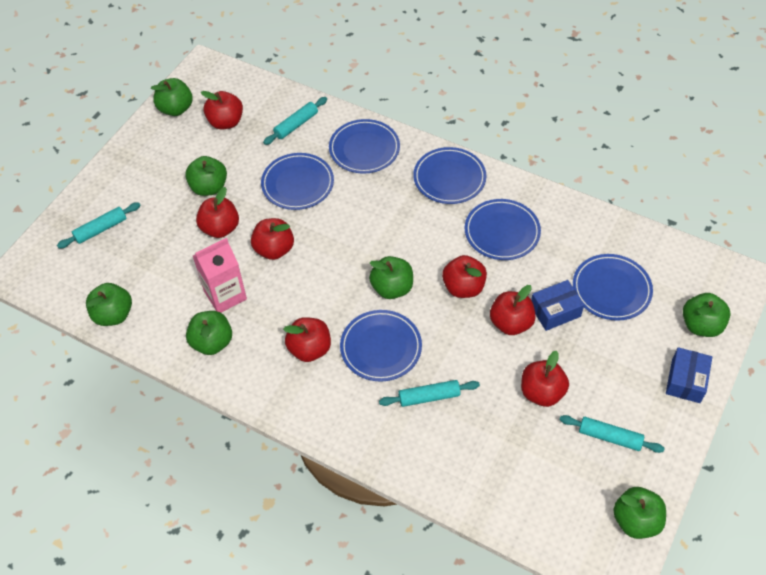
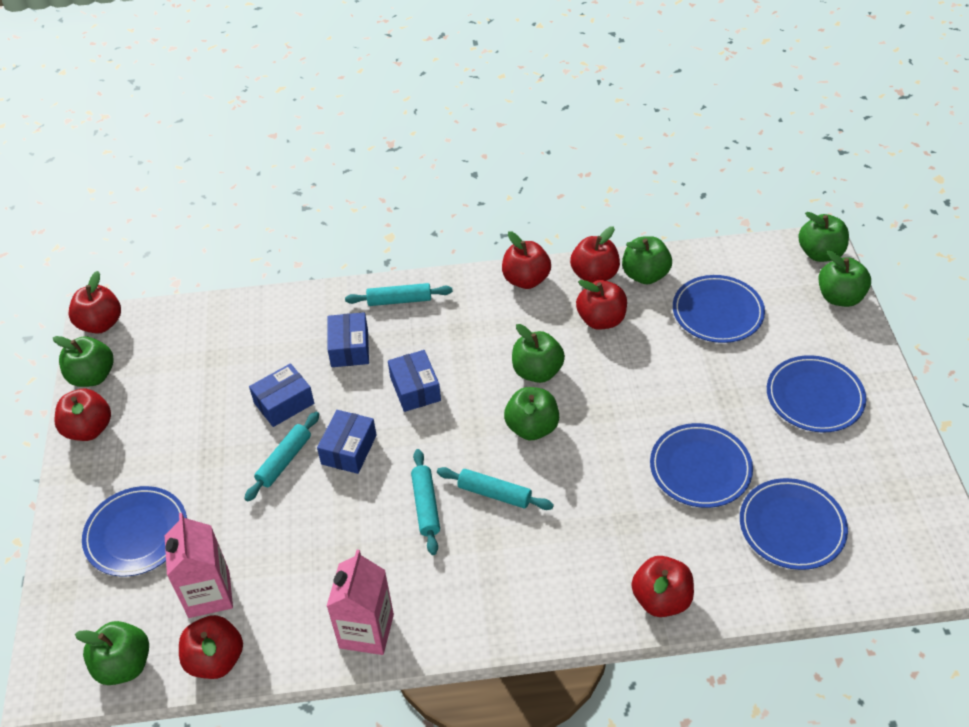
blue box: 2 -> 4
blue plate: 6 -> 5
pink carton: 1 -> 2

